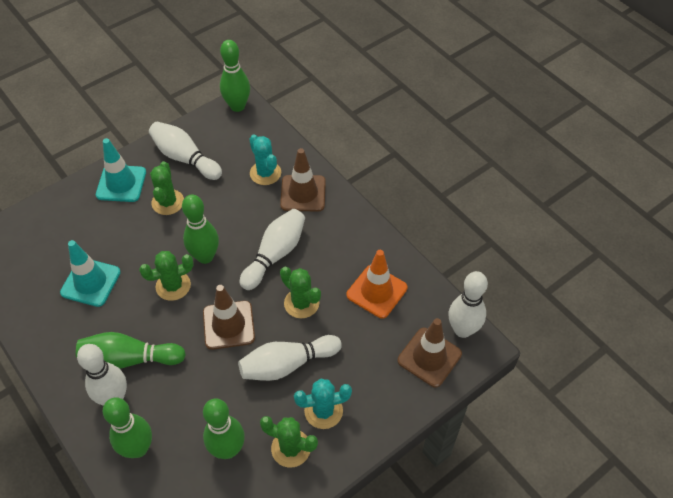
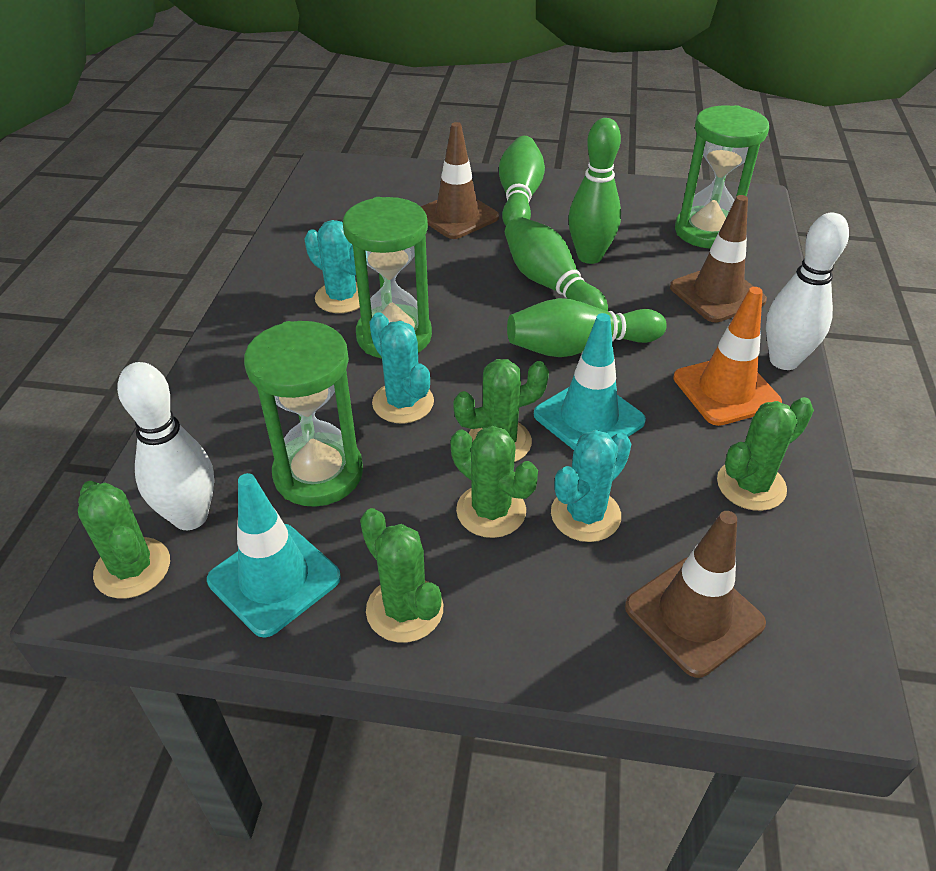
green bowling pin: 5 -> 4
green cactus: 4 -> 5
green hourglass: 0 -> 3
turquoise cactus: 2 -> 3
white bowling pin: 5 -> 2

